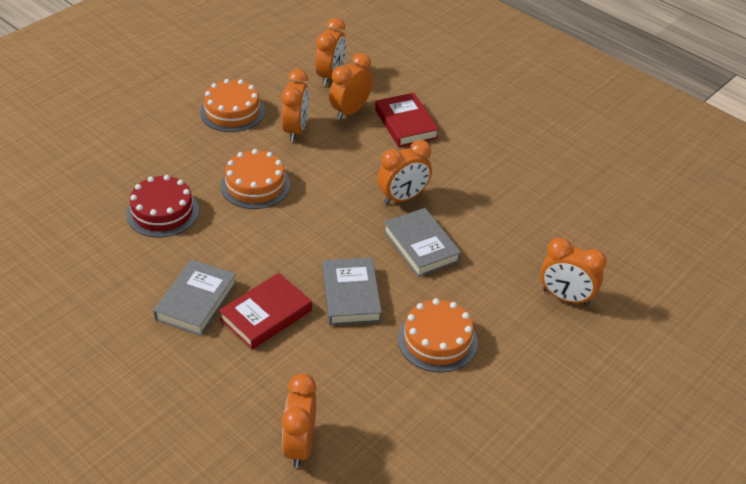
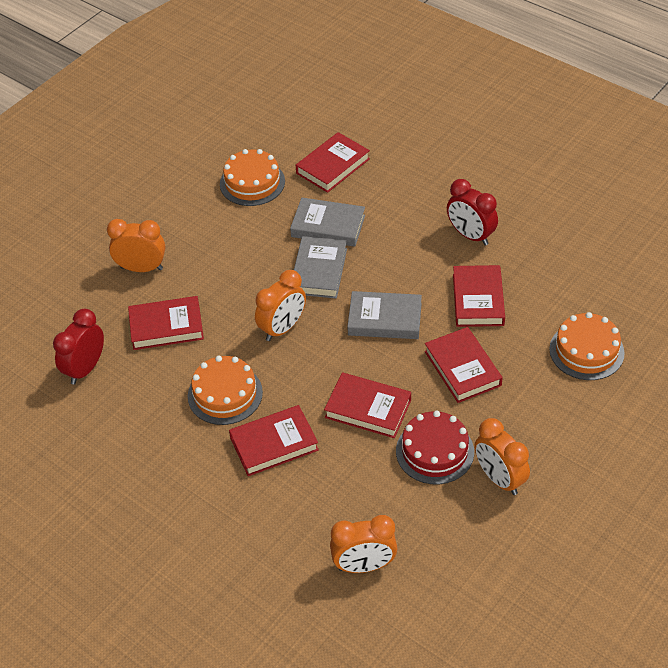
orange clock: 6 -> 4
red book: 2 -> 6
red clock: 0 -> 2

